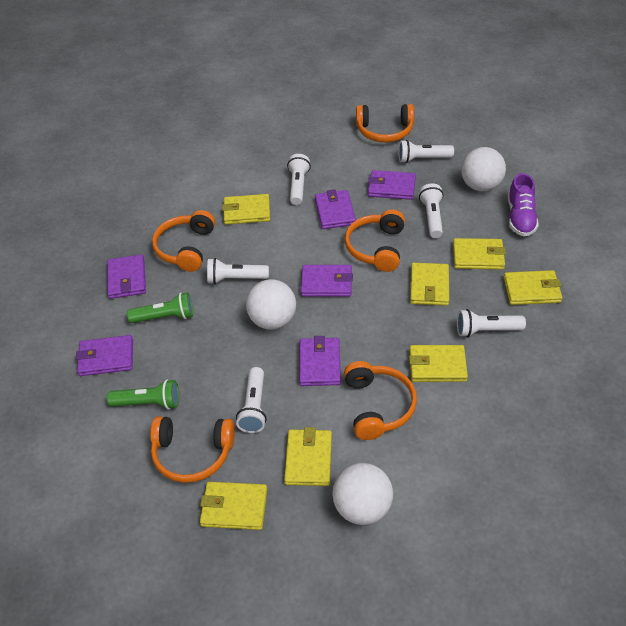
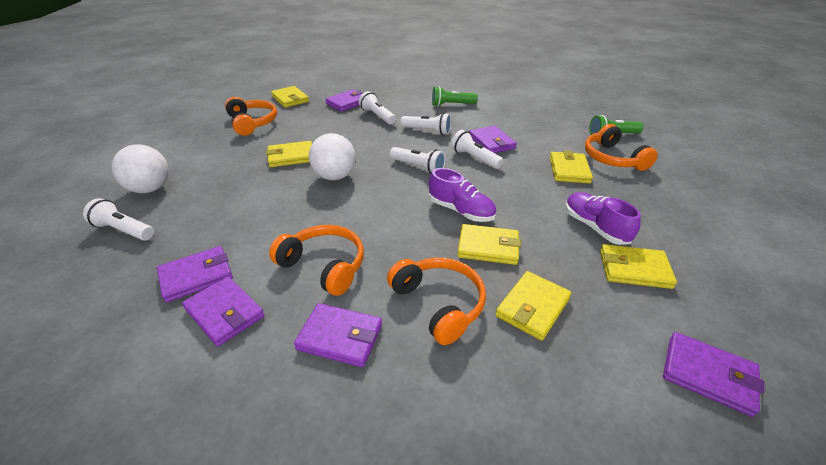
orange headphones: 5 -> 4
purple shoe: 1 -> 2
white ball: 3 -> 2
white flashlight: 6 -> 5
yellow wallet: 7 -> 6

